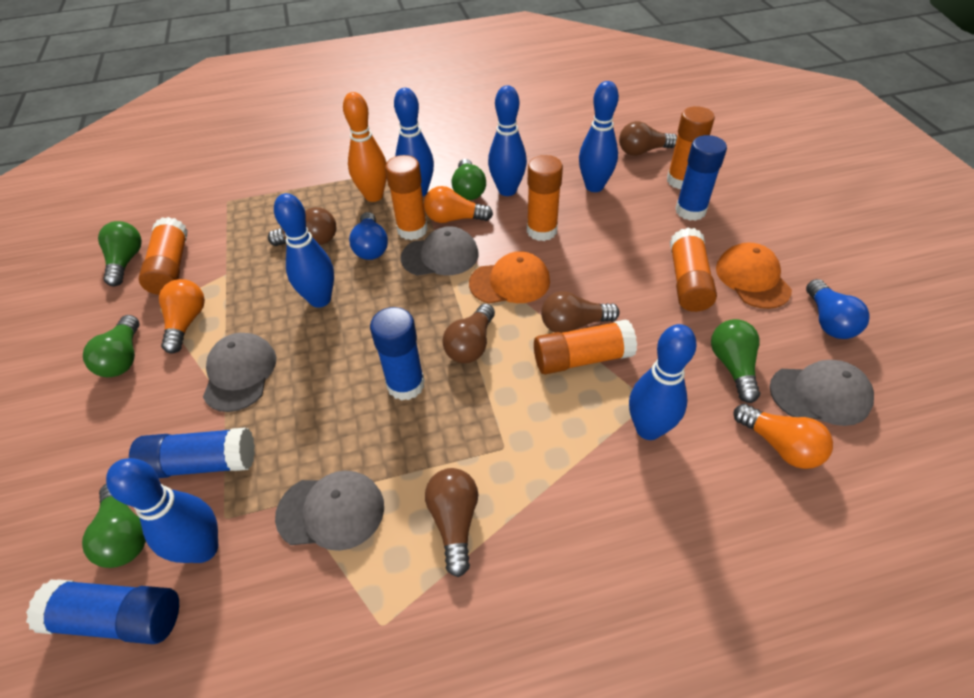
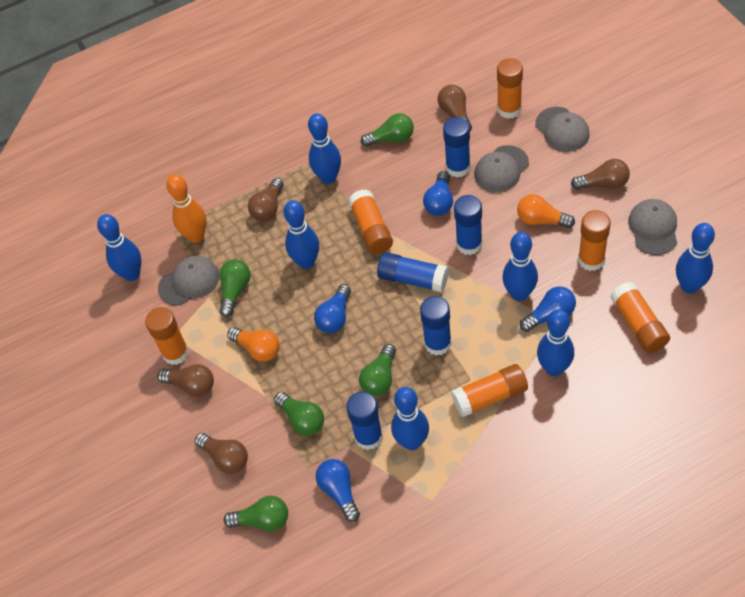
blue bowling pin: 6 -> 7
blue glue stick: 4 -> 5
blue light bulb: 2 -> 4
orange cap: 2 -> 0
orange light bulb: 3 -> 2

